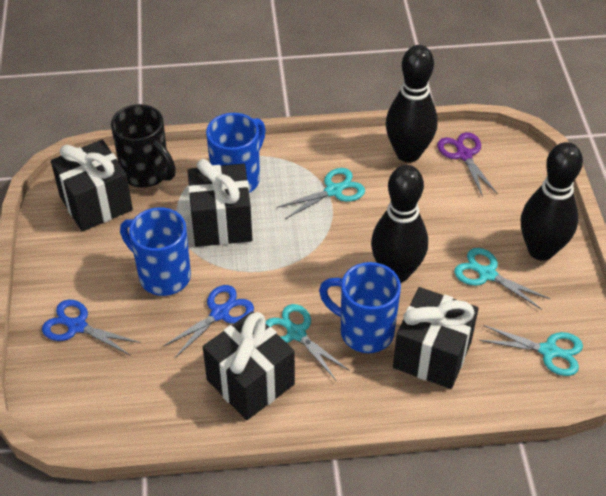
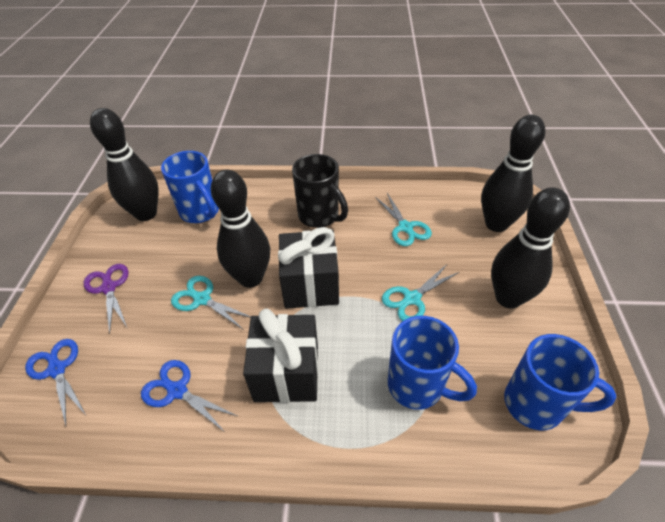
black bowling pin: 3 -> 4
black gift: 4 -> 2
turquoise scissors: 4 -> 3

